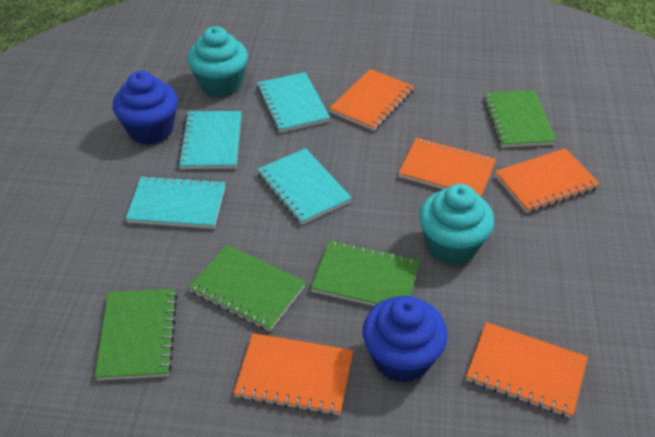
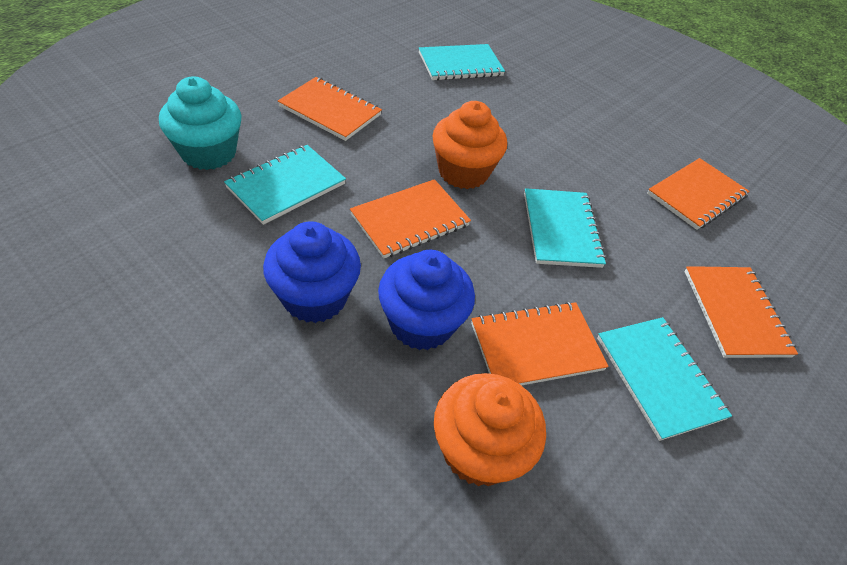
green notebook: 4 -> 0
orange cupcake: 0 -> 2
turquoise cupcake: 2 -> 1

